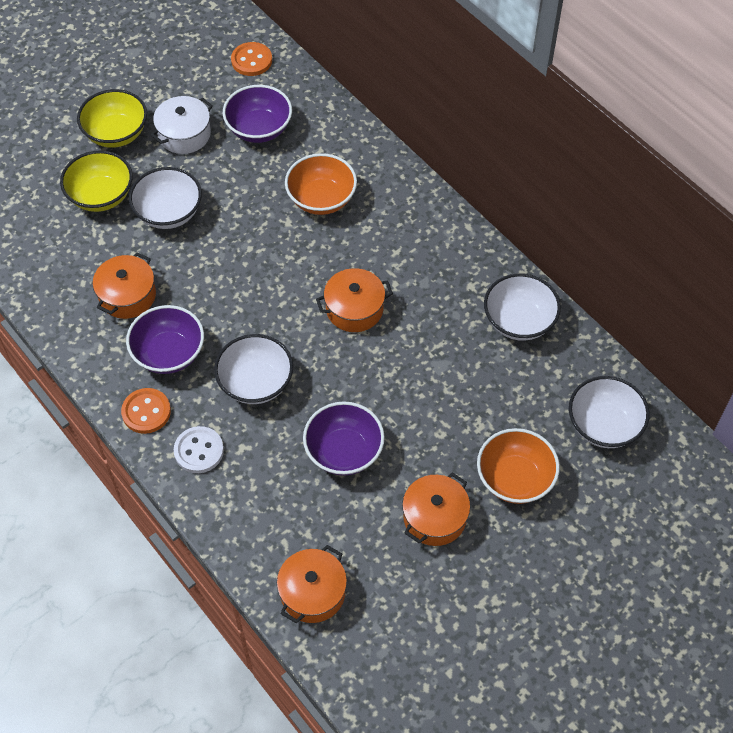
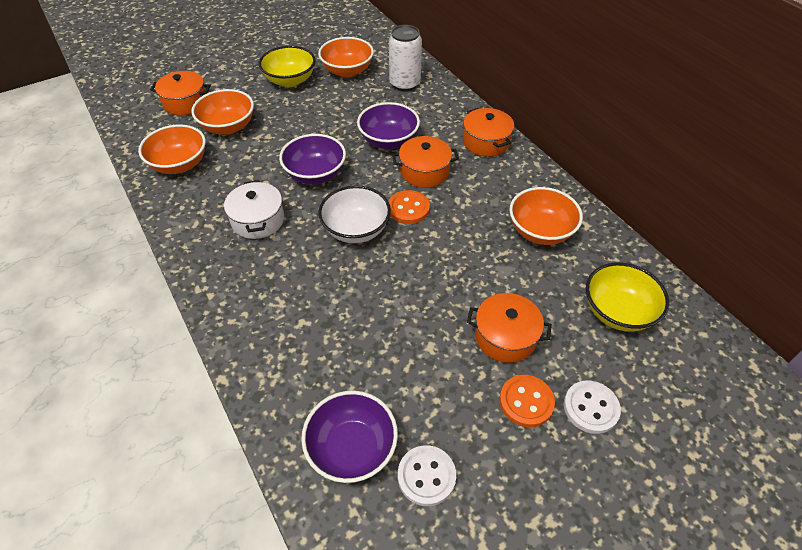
orange bowl: 2 -> 4
white bowl: 4 -> 1
white button: 1 -> 2
white can: 0 -> 1

